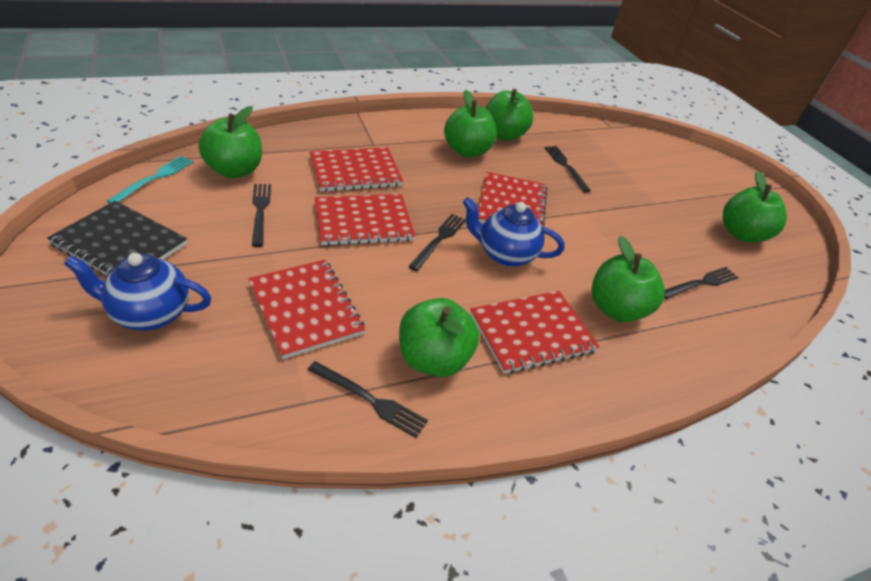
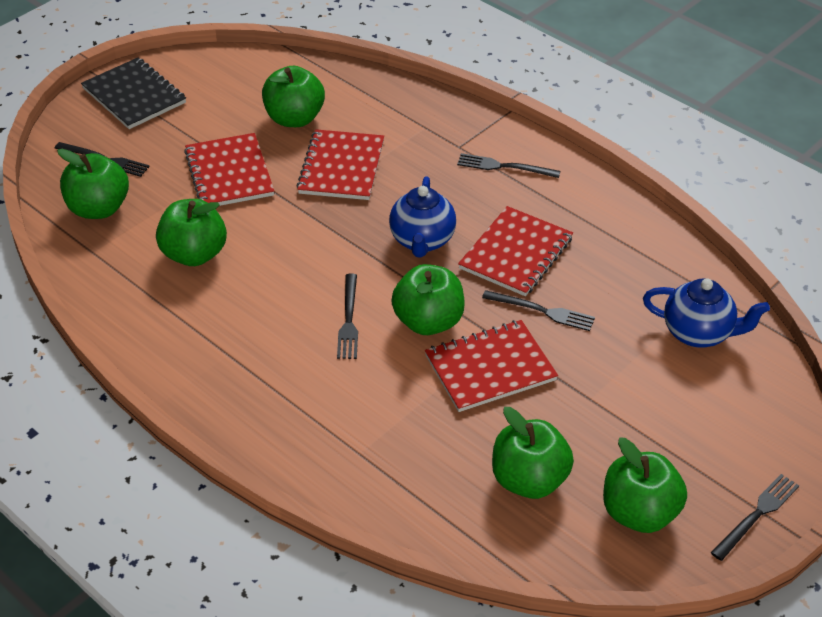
red notebook: 5 -> 4
turquoise fork: 1 -> 0

